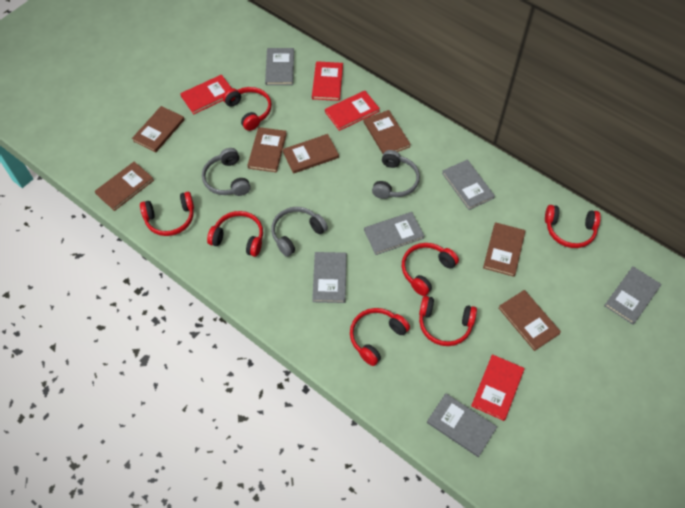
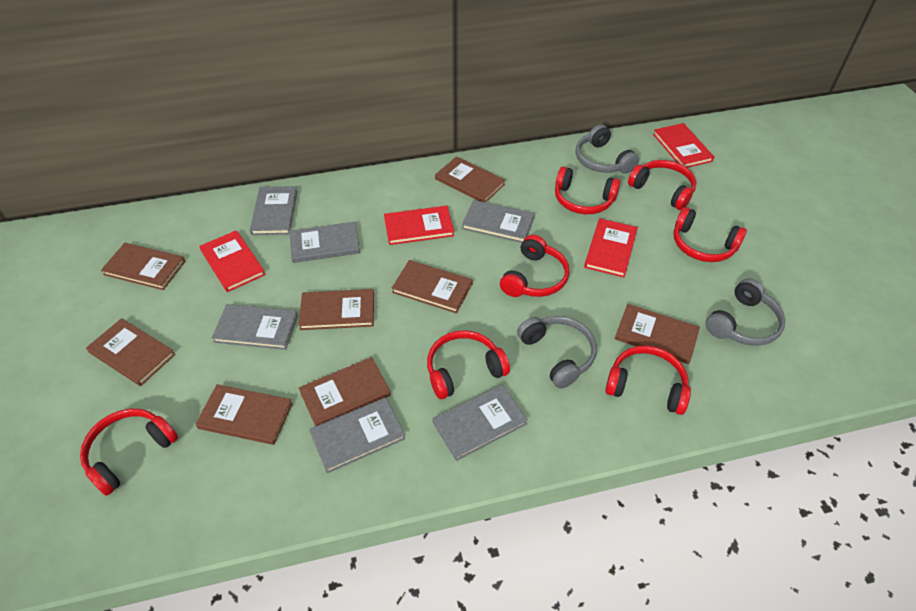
brown book: 7 -> 8

